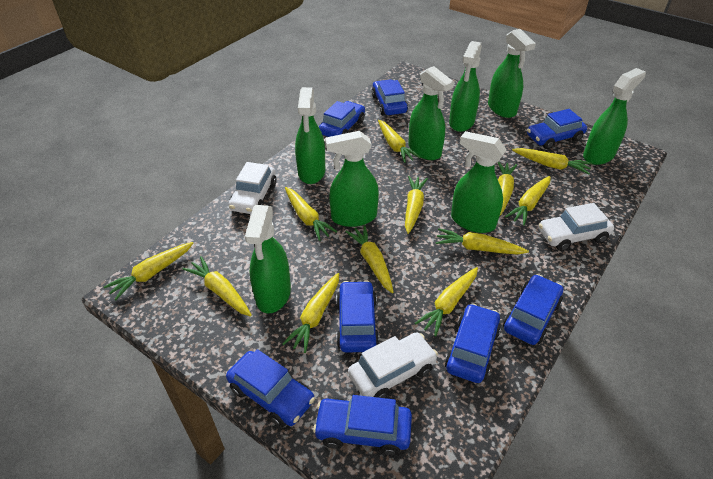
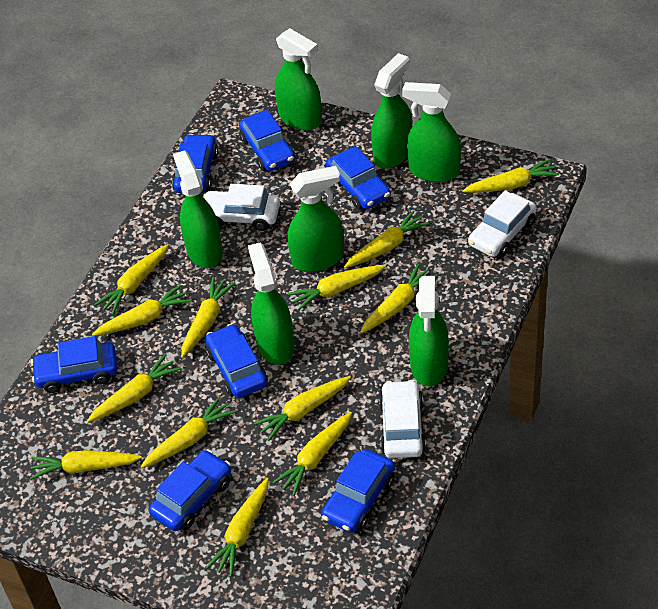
blue car: 8 -> 7
green spray bottle: 8 -> 7
yellow carrot: 12 -> 13

